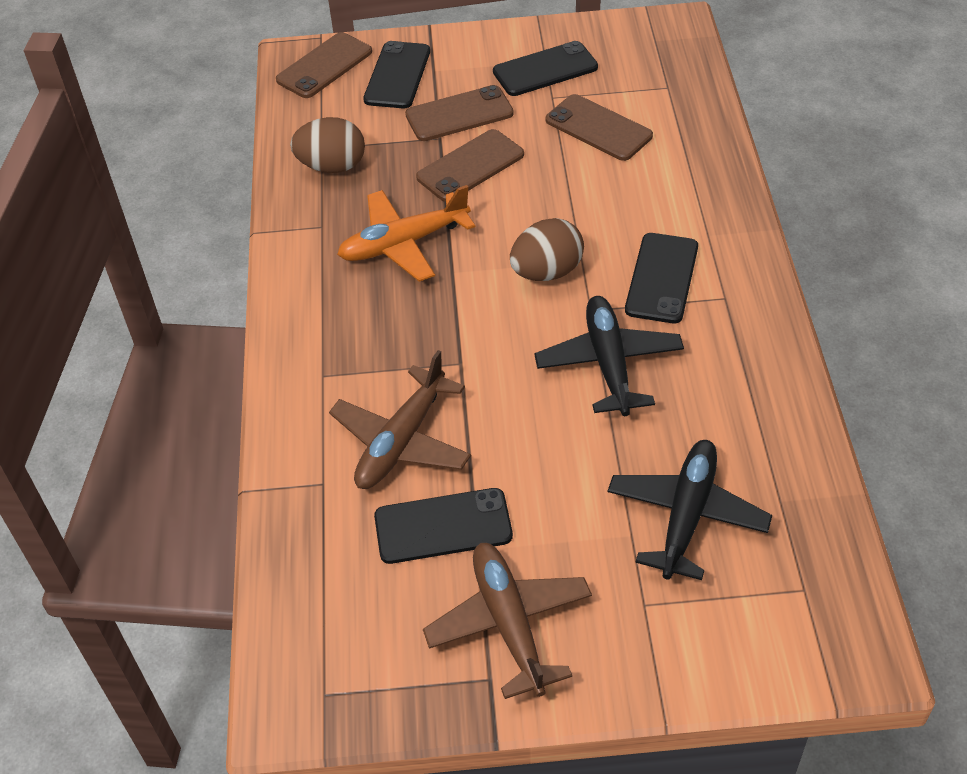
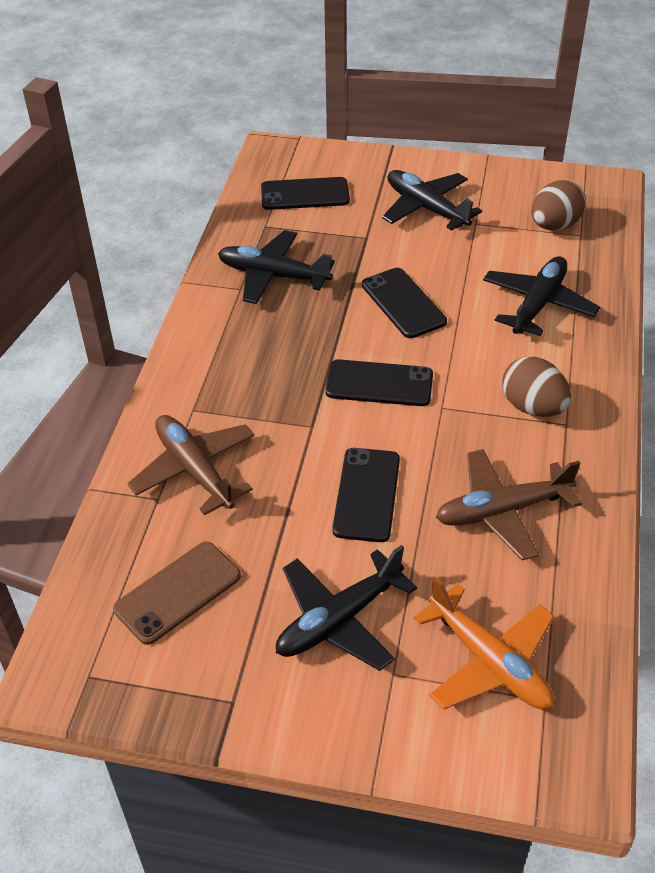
black plane: 2 -> 4
brown phone: 4 -> 1

